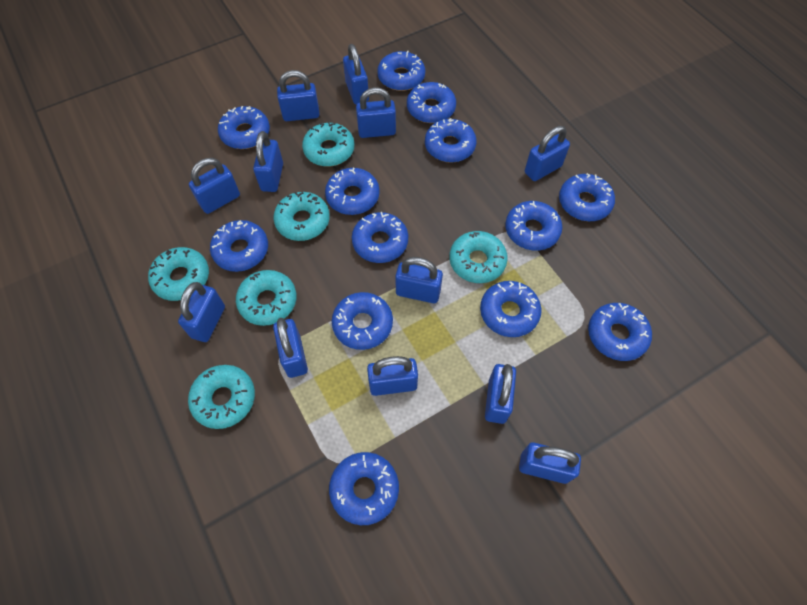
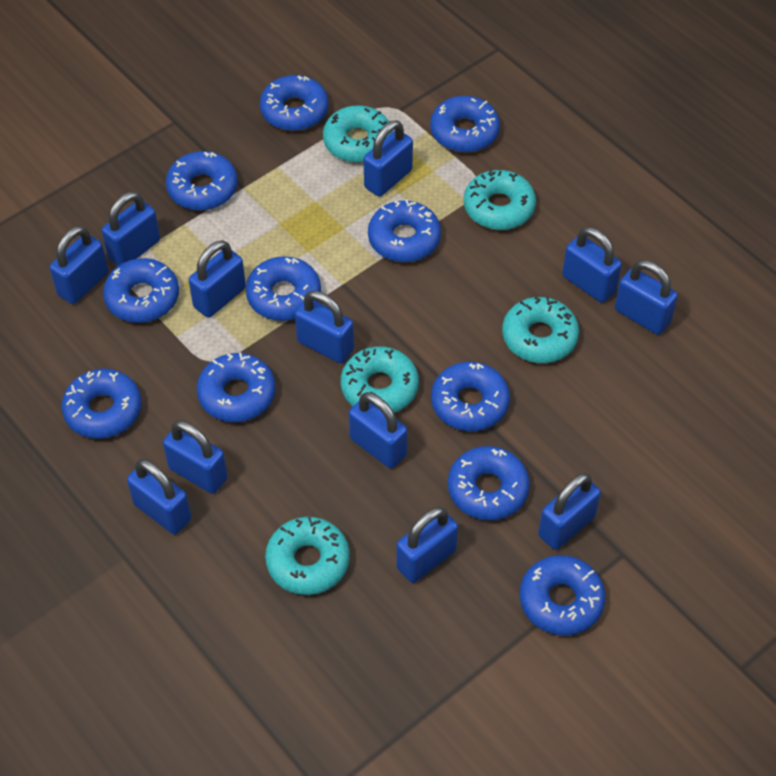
blue donut: 13 -> 11
turquoise donut: 6 -> 5

